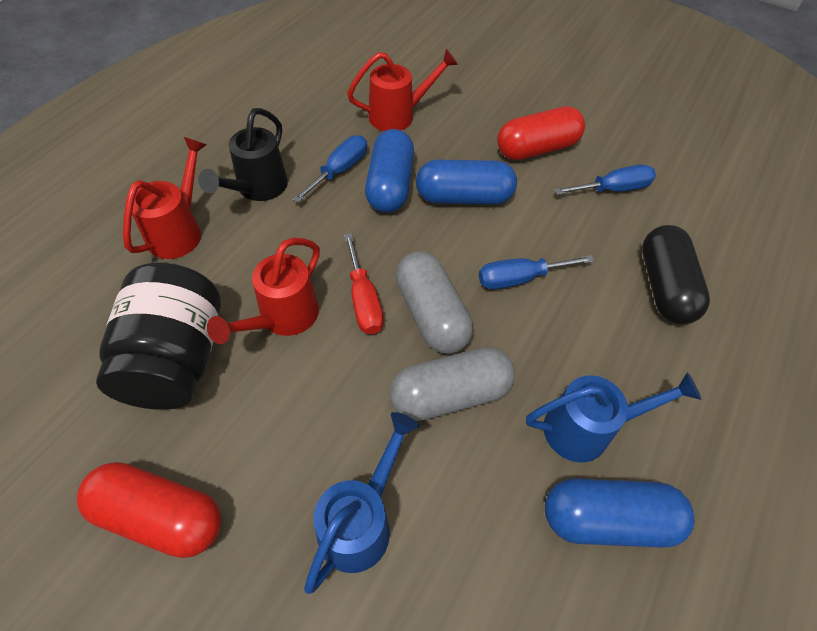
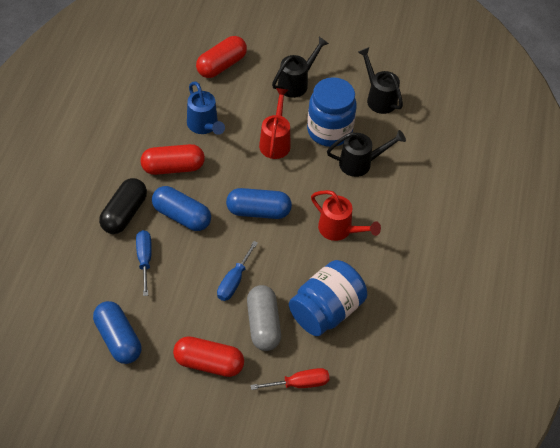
black jar: 1 -> 0
black watering can: 1 -> 3
blue jar: 0 -> 2
blue screwdriver: 3 -> 2
blue watering can: 2 -> 1
grey capsule: 2 -> 1
red capsule: 2 -> 3
red watering can: 3 -> 2

